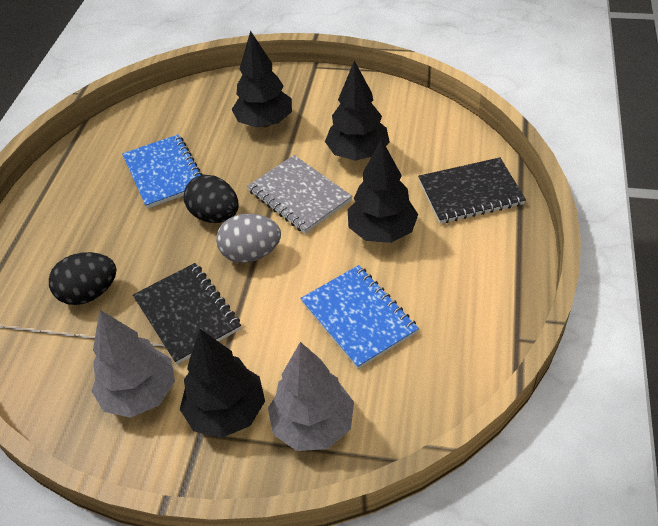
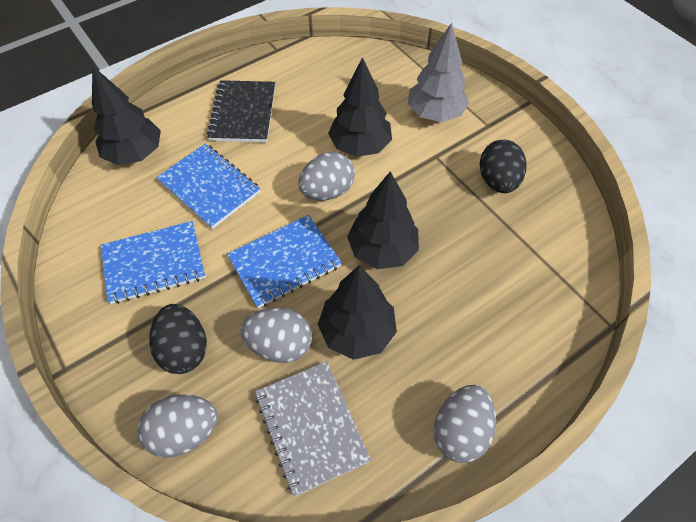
black notebook: 2 -> 1
blue notebook: 2 -> 3
grey egg: 1 -> 4
grey tree: 2 -> 1

